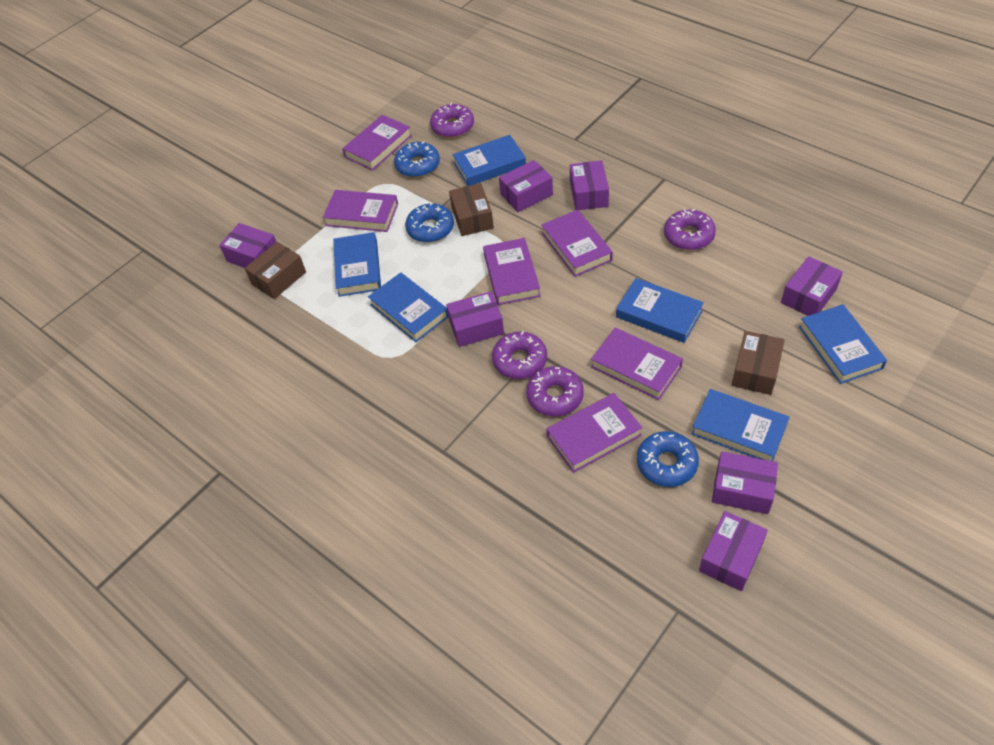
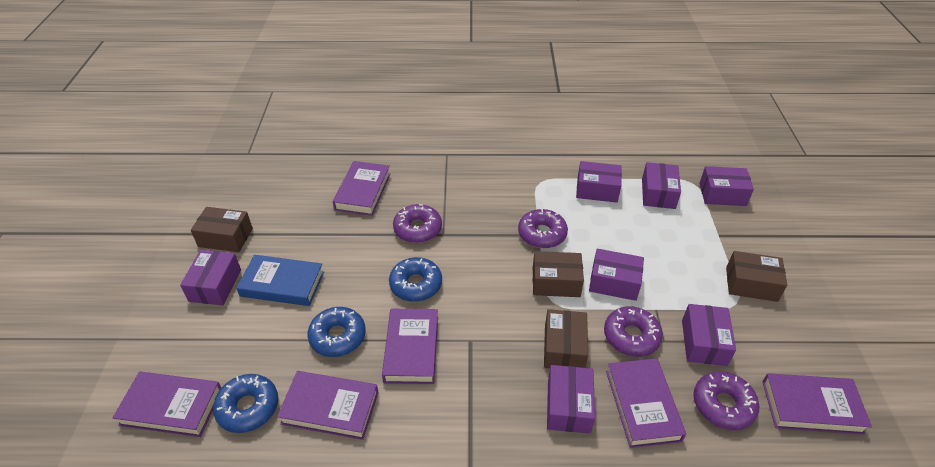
blue book: 6 -> 1
brown box: 3 -> 4

